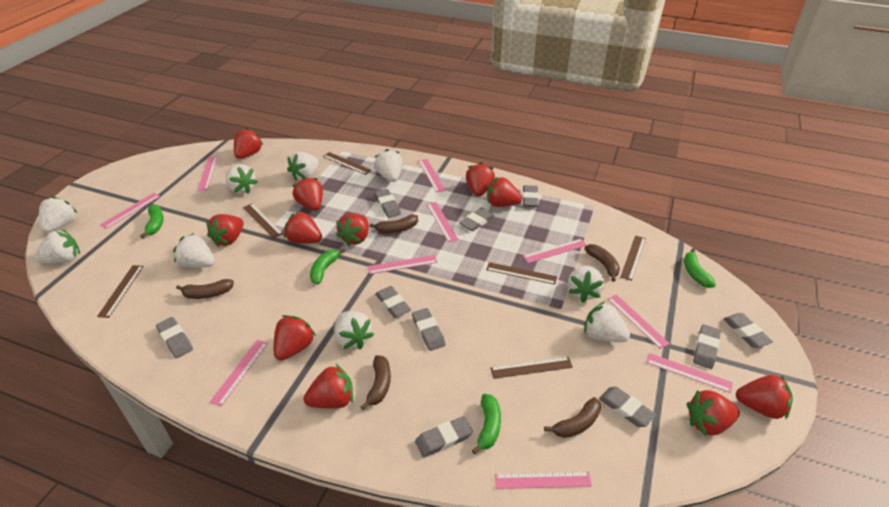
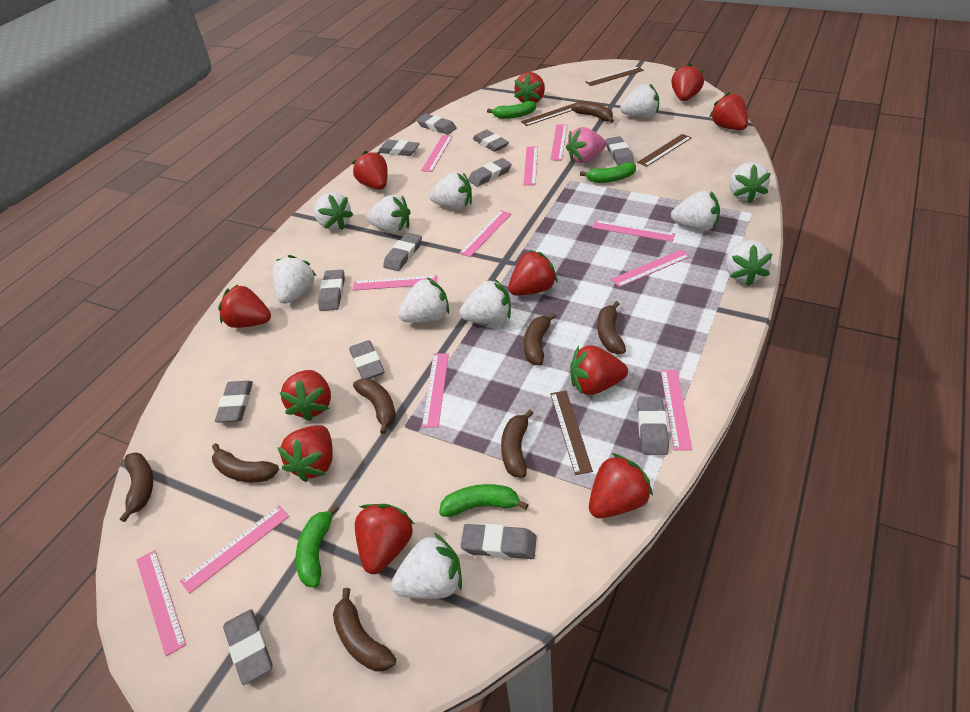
brown banana: 5 -> 8
brown ruler: 6 -> 4
grey eraser: 10 -> 12
pink ruler: 10 -> 11
pink strawberry: 0 -> 1
white strawberry: 9 -> 11

